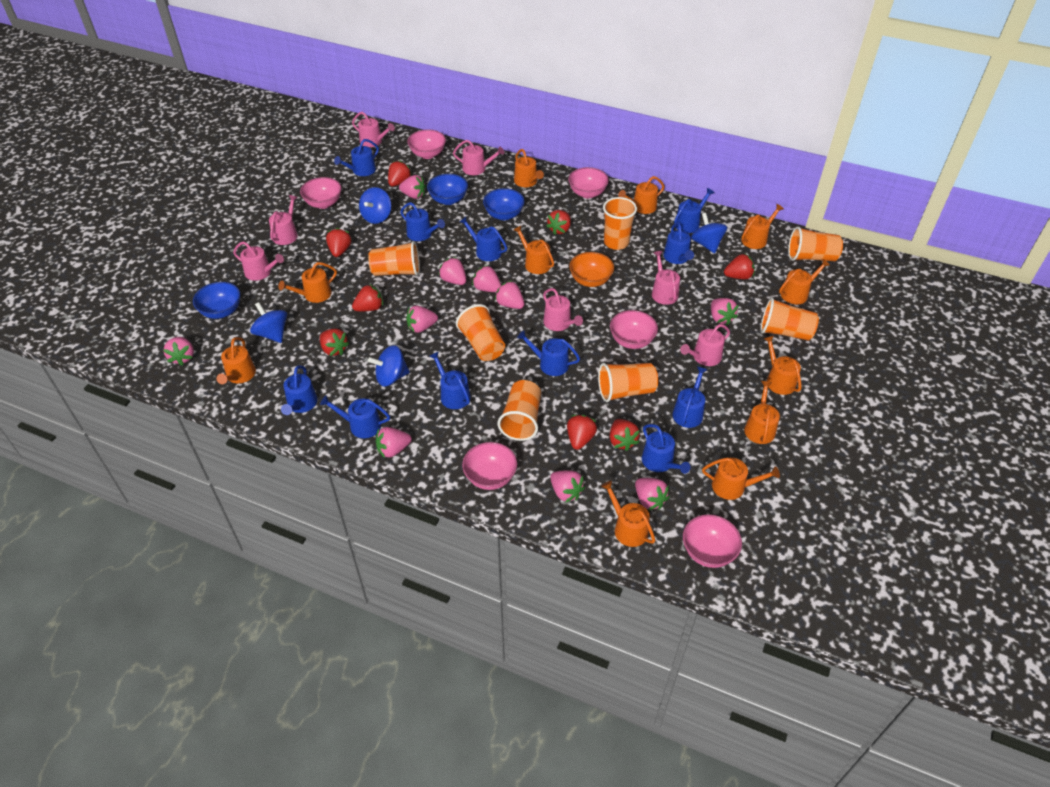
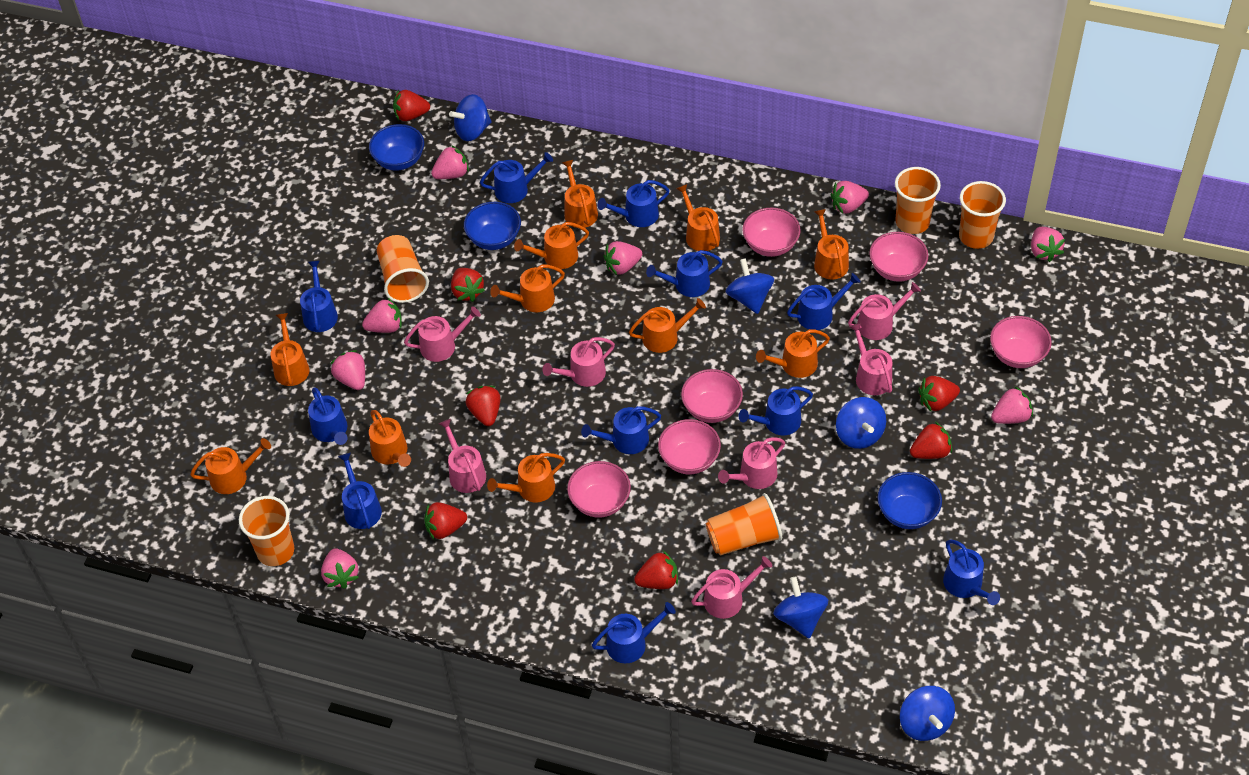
blue spinning top: 4 -> 5
orange bowl: 1 -> 0
orange cup: 7 -> 5
pink strawberry: 10 -> 8
red strawberry: 8 -> 7

